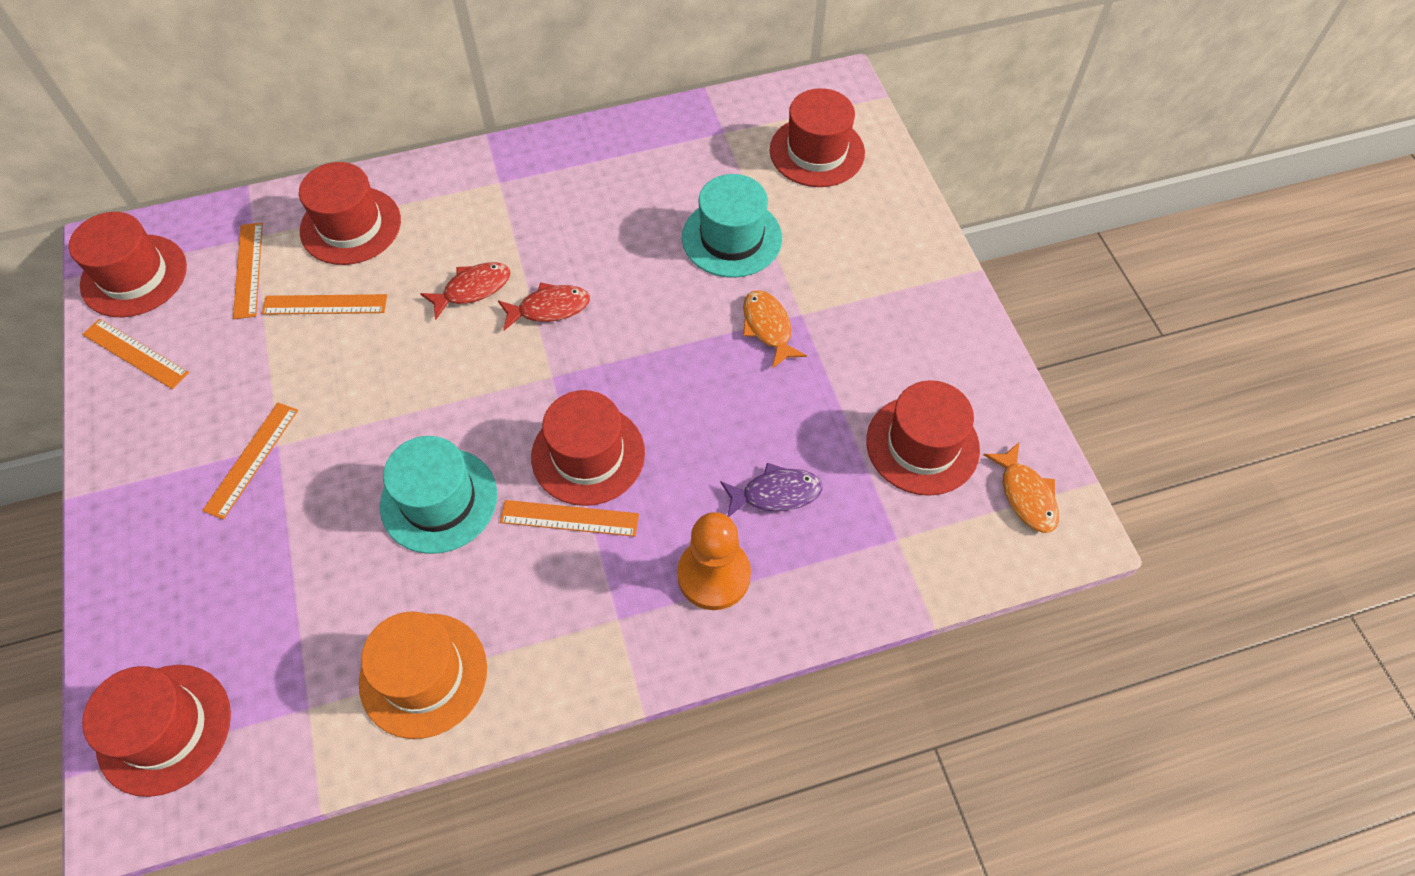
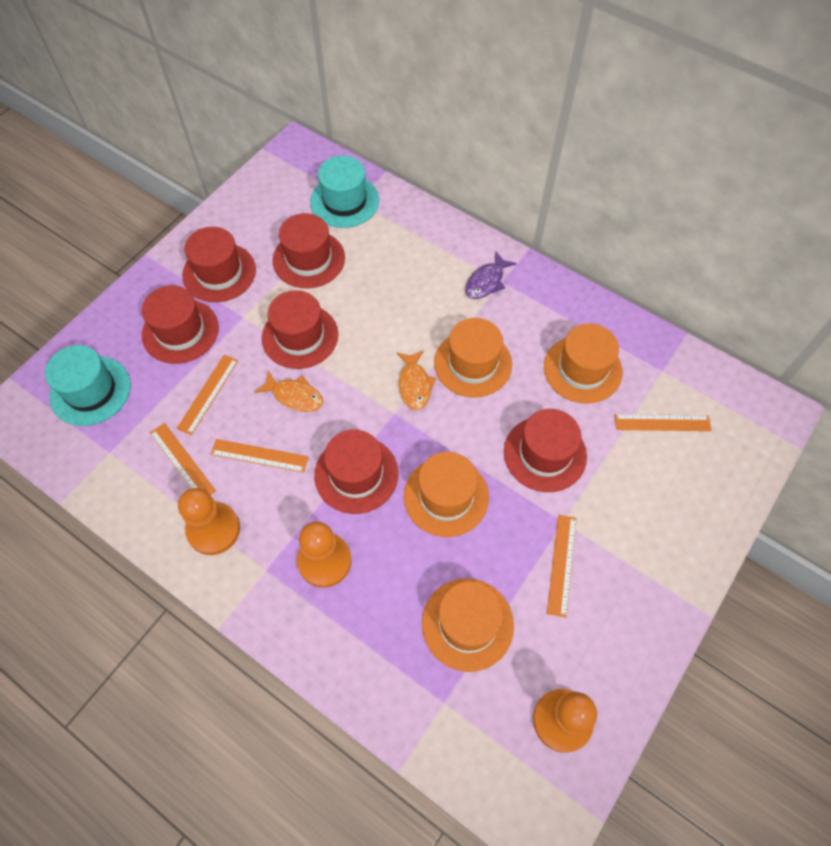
orange hat: 1 -> 4
orange pawn: 1 -> 3
red fish: 2 -> 0

